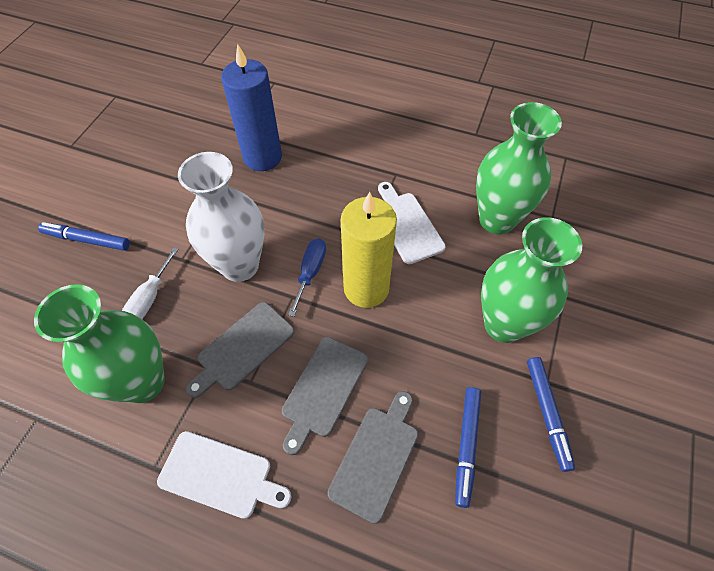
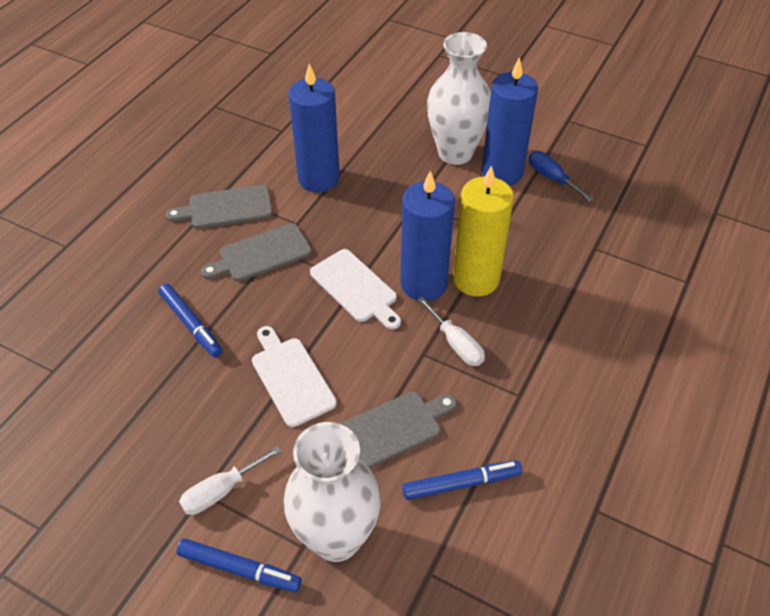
blue candle: 1 -> 3
green vase: 3 -> 0
white screwdriver: 1 -> 2
white vase: 1 -> 2

